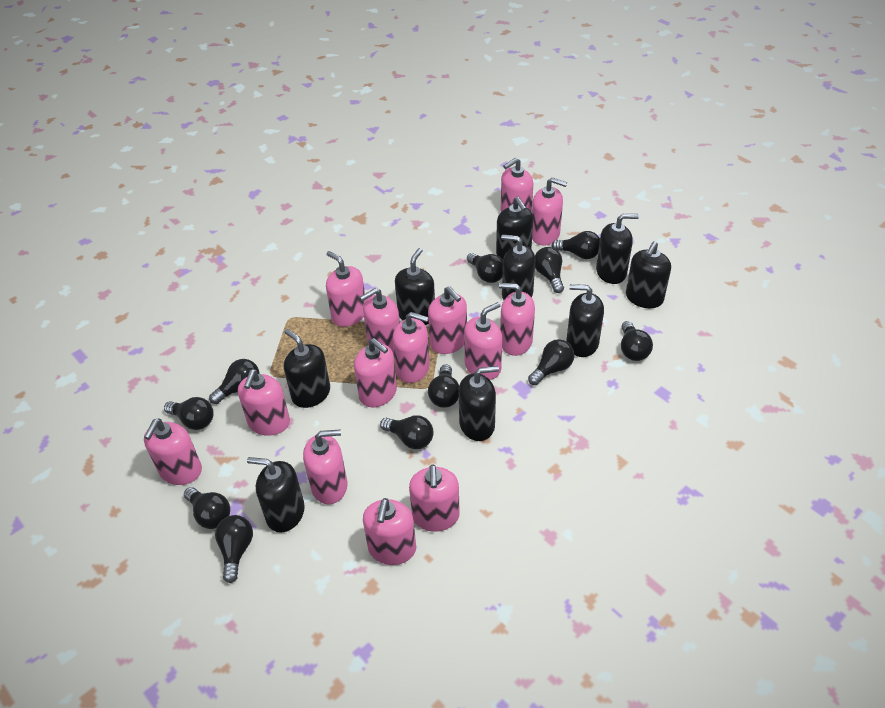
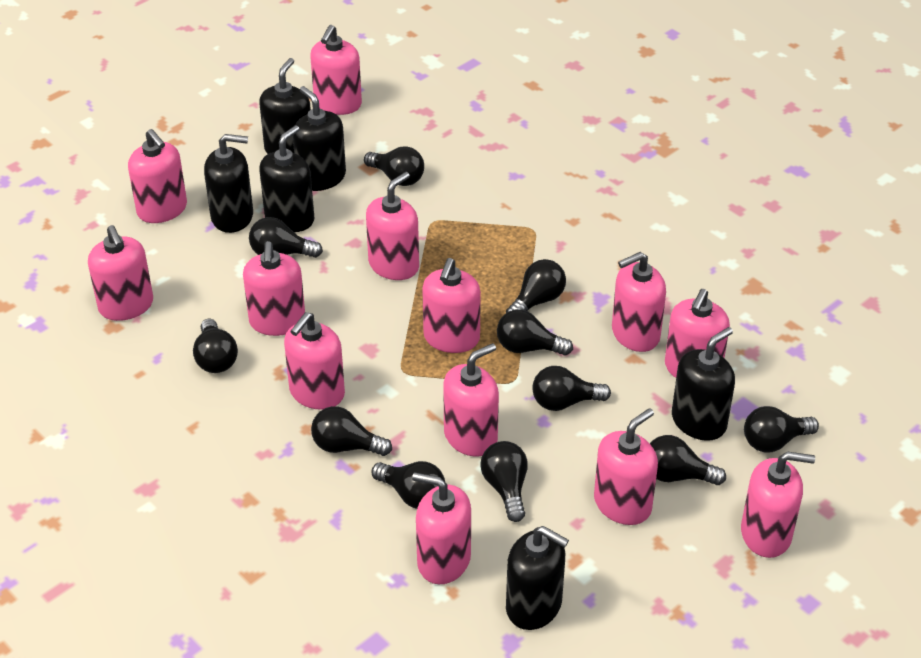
black soap dispenser: 9 -> 6
pink soap dispenser: 14 -> 13

